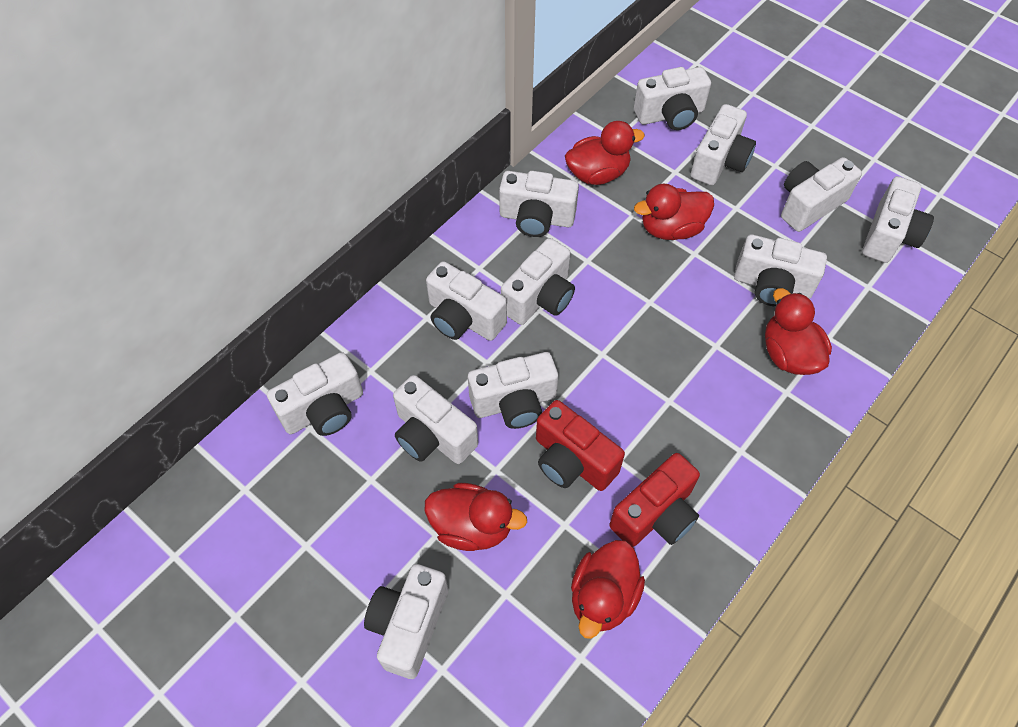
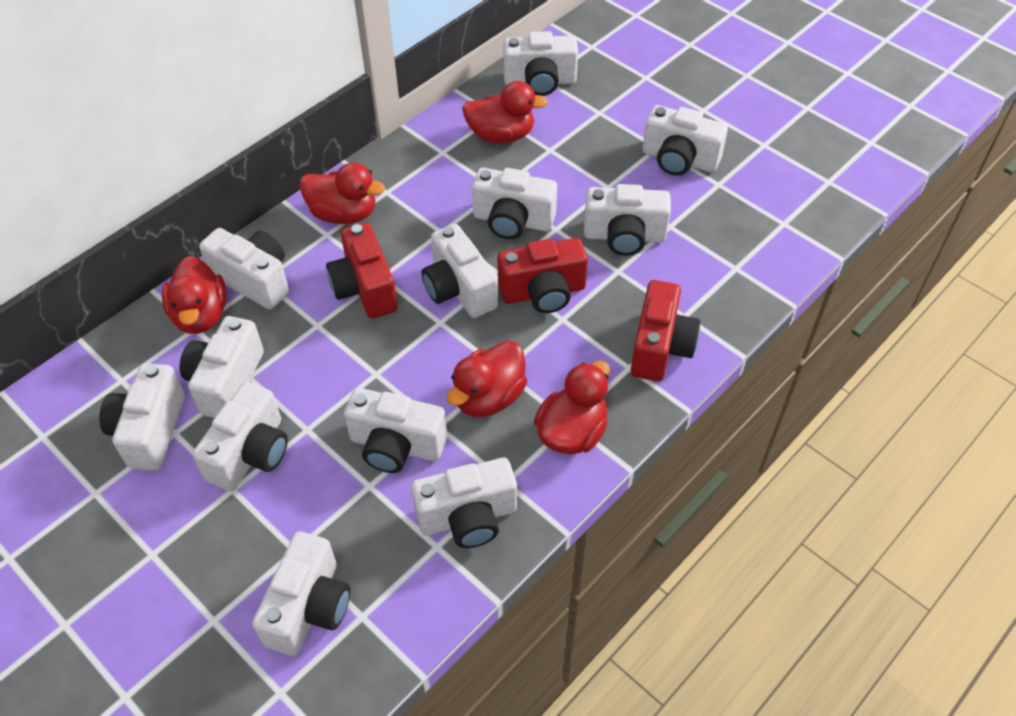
red camera: 2 -> 3

